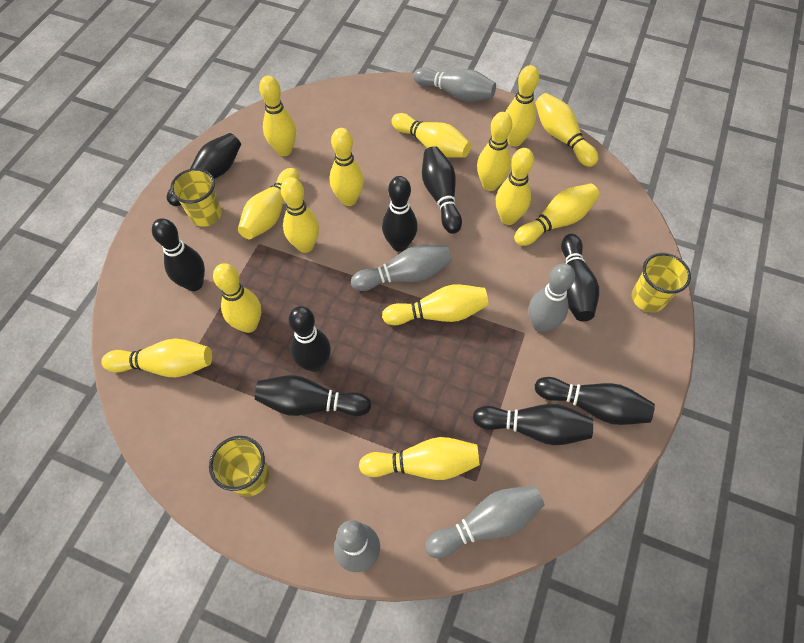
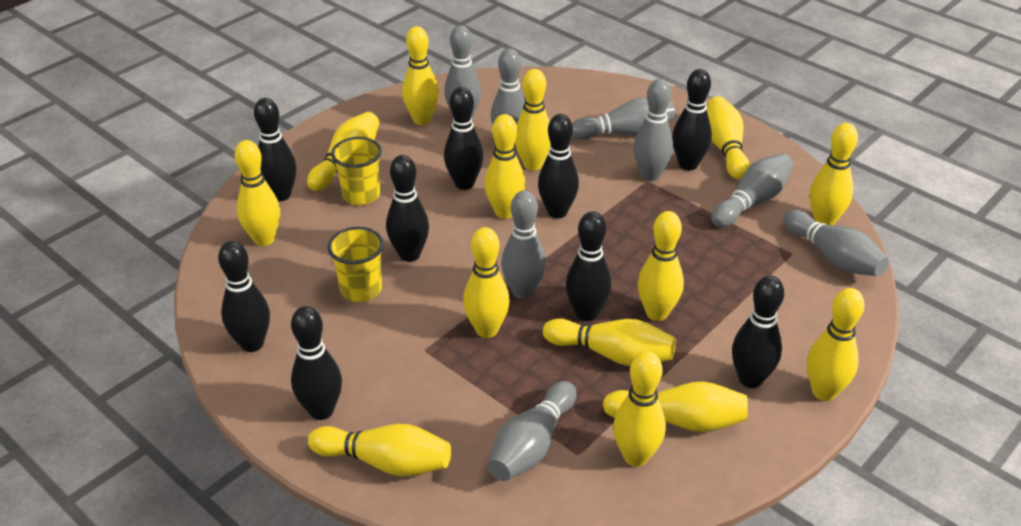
grey bowling pin: 5 -> 8
yellow cup: 3 -> 2

